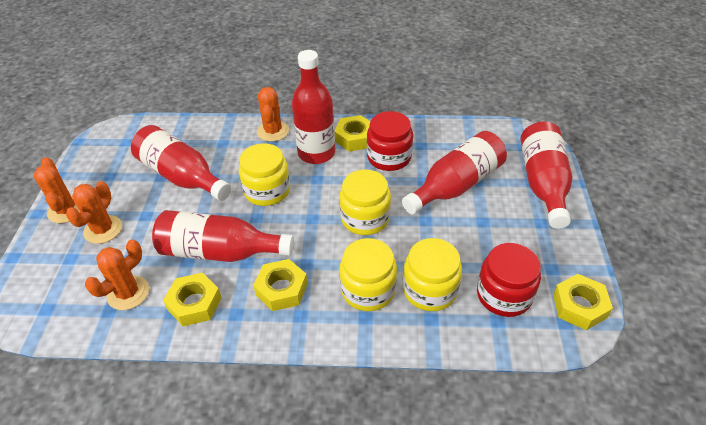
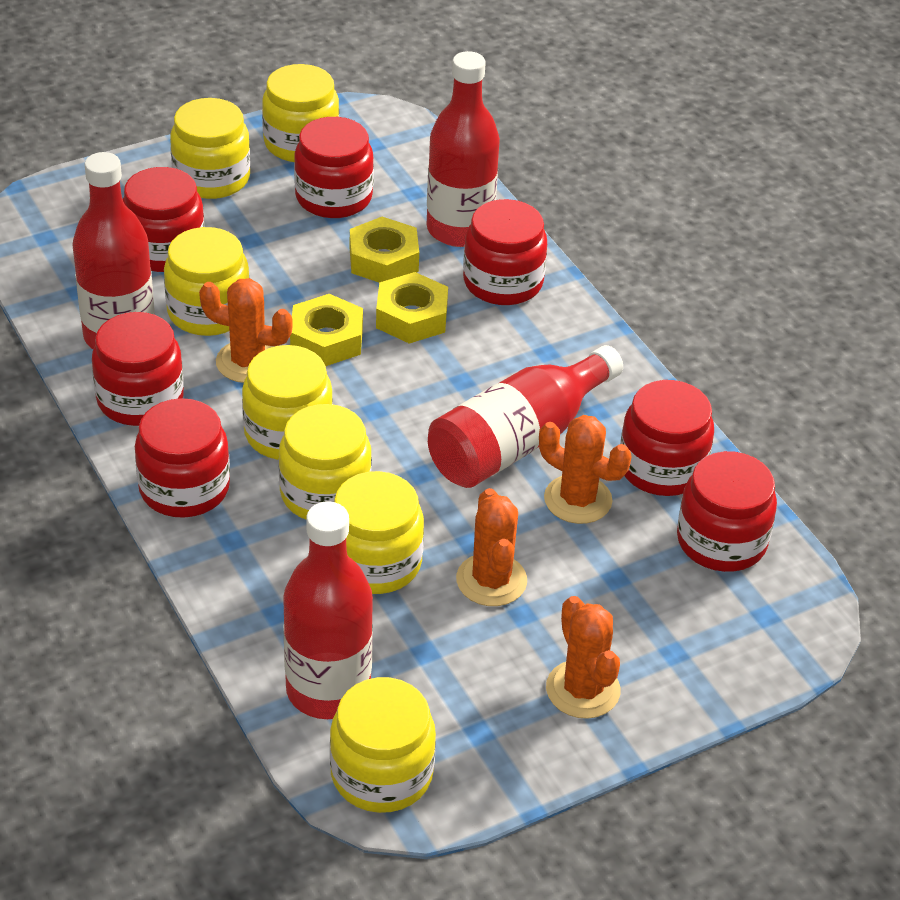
red bottle: 5 -> 4
red jar: 2 -> 7
yellow jar: 4 -> 7
yellow nut: 4 -> 3

